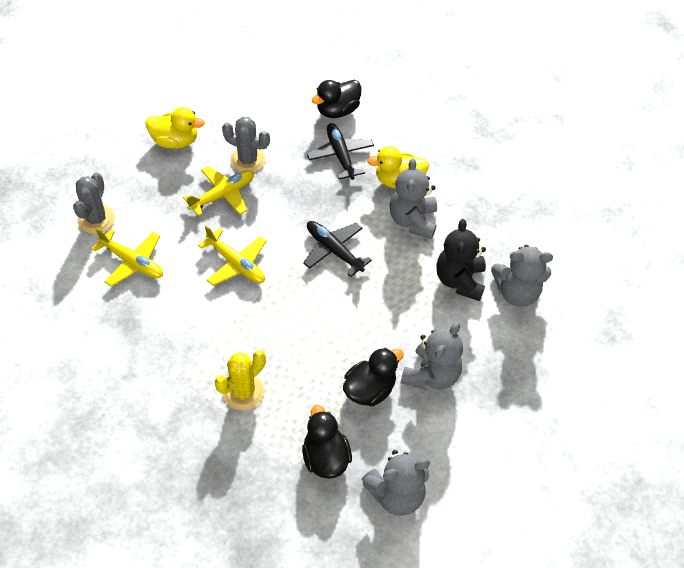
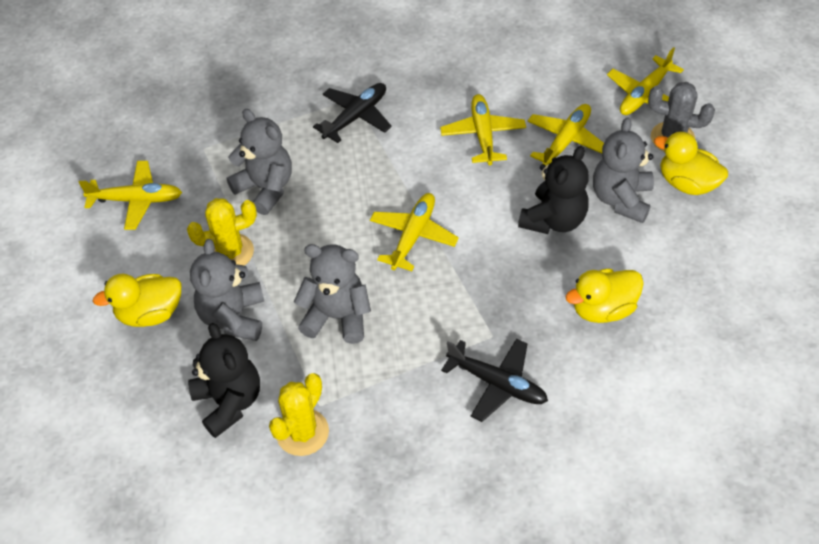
black duck: 3 -> 0
black teddy bear: 1 -> 2
grey cactus: 2 -> 1
yellow cactus: 1 -> 2
yellow duck: 2 -> 3
yellow plane: 3 -> 5

